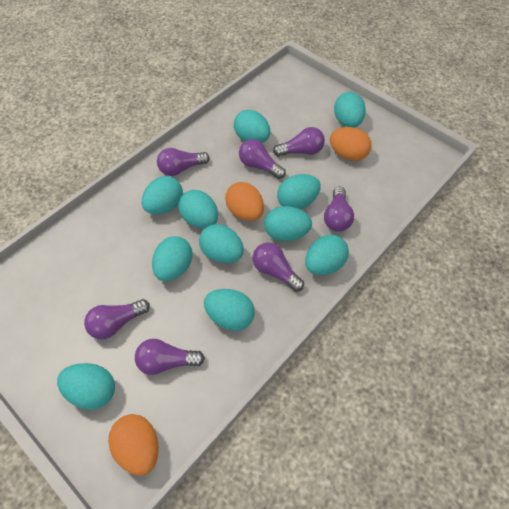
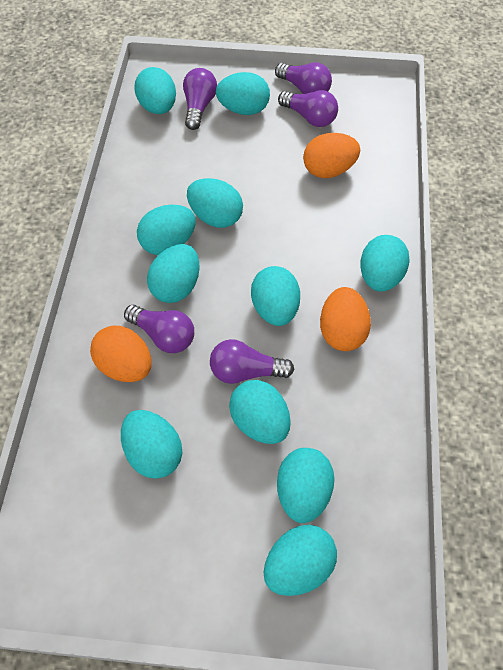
purple light bulb: 7 -> 5

